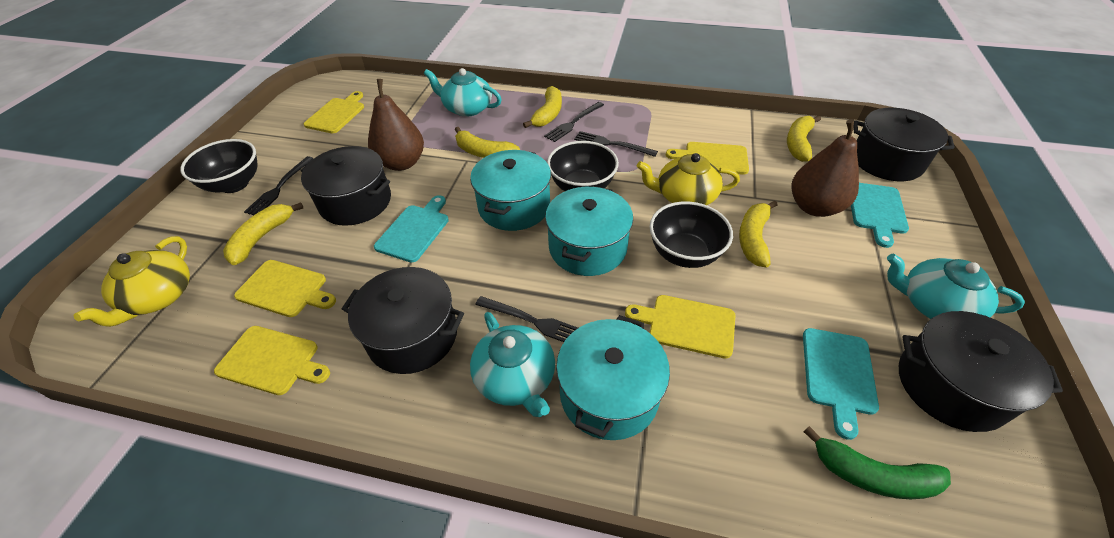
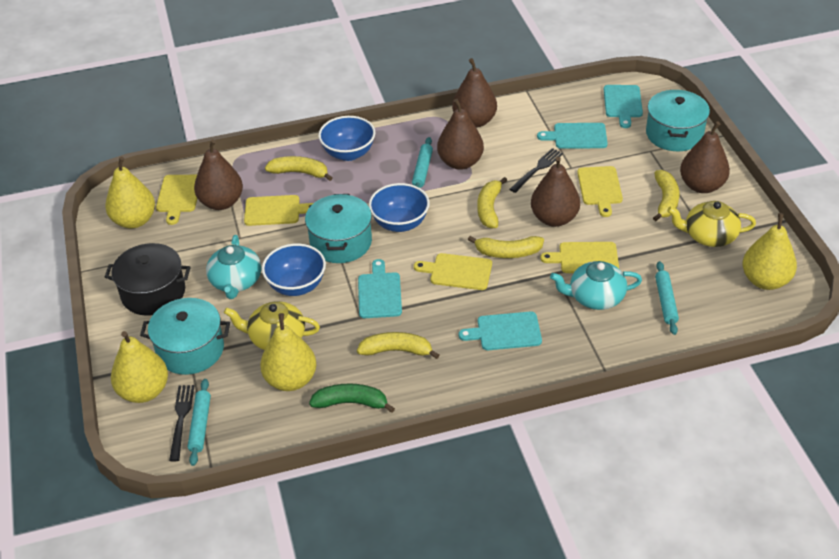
black bowl: 3 -> 0
black fork: 4 -> 2
black pot: 4 -> 1
blue bowl: 0 -> 3
brown pear: 2 -> 5
turquoise cutting board: 3 -> 4
turquoise rolling pin: 0 -> 3
turquoise teapot: 3 -> 2
yellow pear: 0 -> 4

